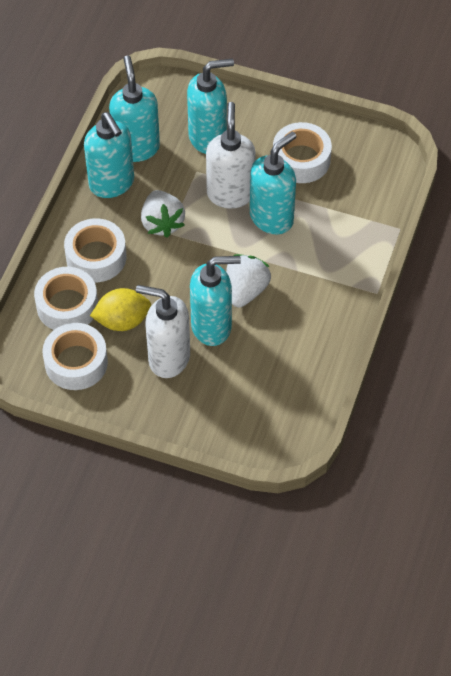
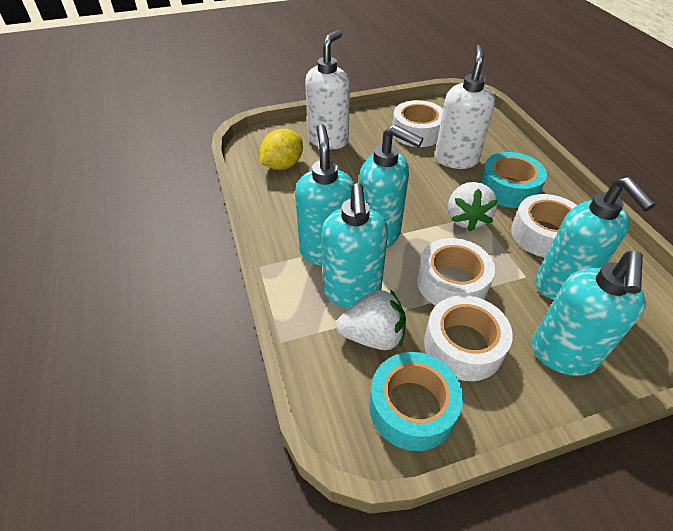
turquoise tape: 0 -> 2

